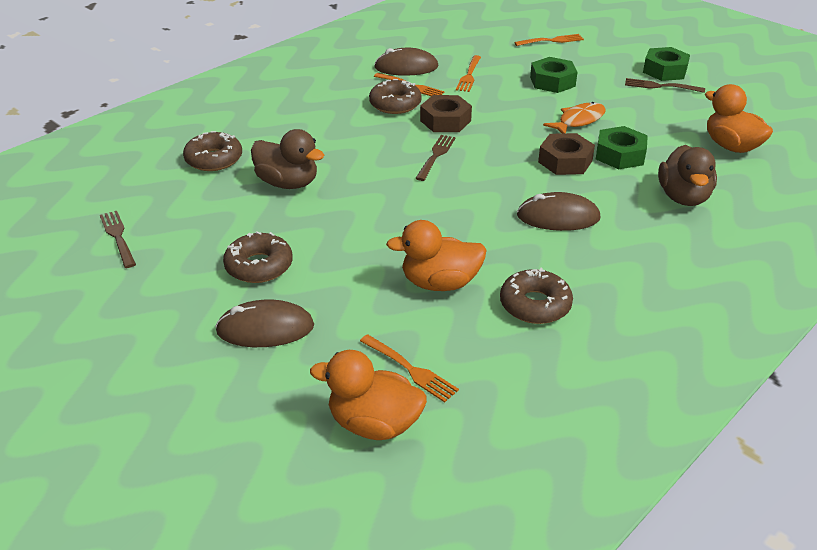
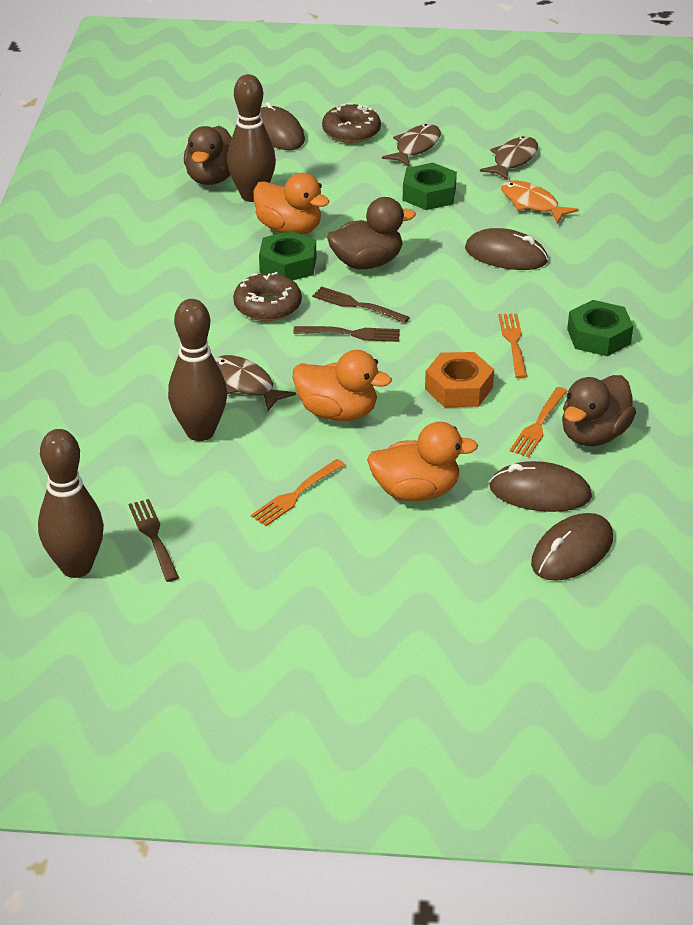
brown bowling pin: 0 -> 3
brown donut: 4 -> 2
brown duck: 2 -> 3
brown fish: 0 -> 3
brown mouse: 3 -> 4
brown nut: 2 -> 0
orange fork: 4 -> 3
orange nut: 0 -> 1

